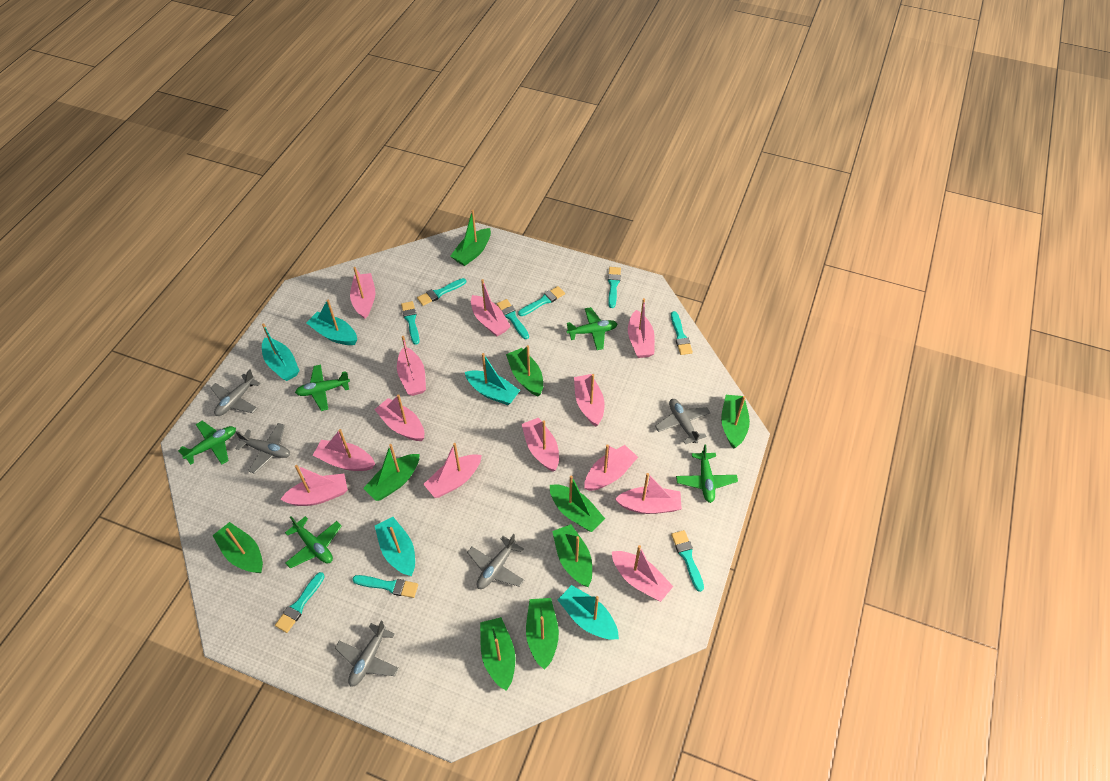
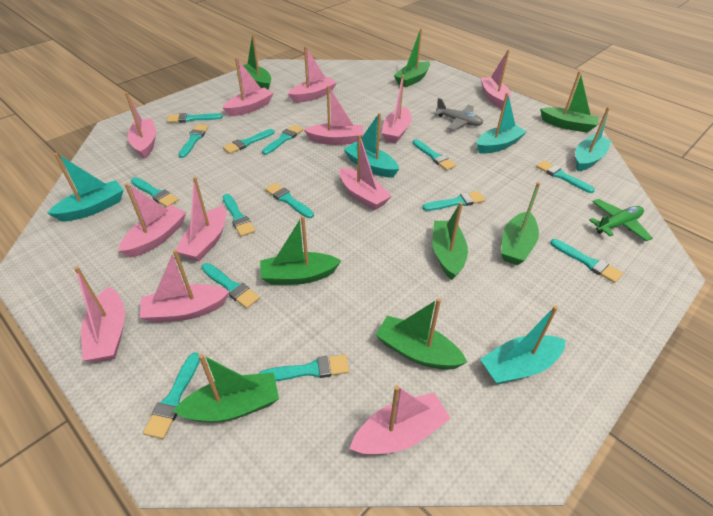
green boat: 9 -> 8
green plane: 5 -> 1
grey plane: 5 -> 1
pink boat: 13 -> 12
turquoise brush: 9 -> 14

